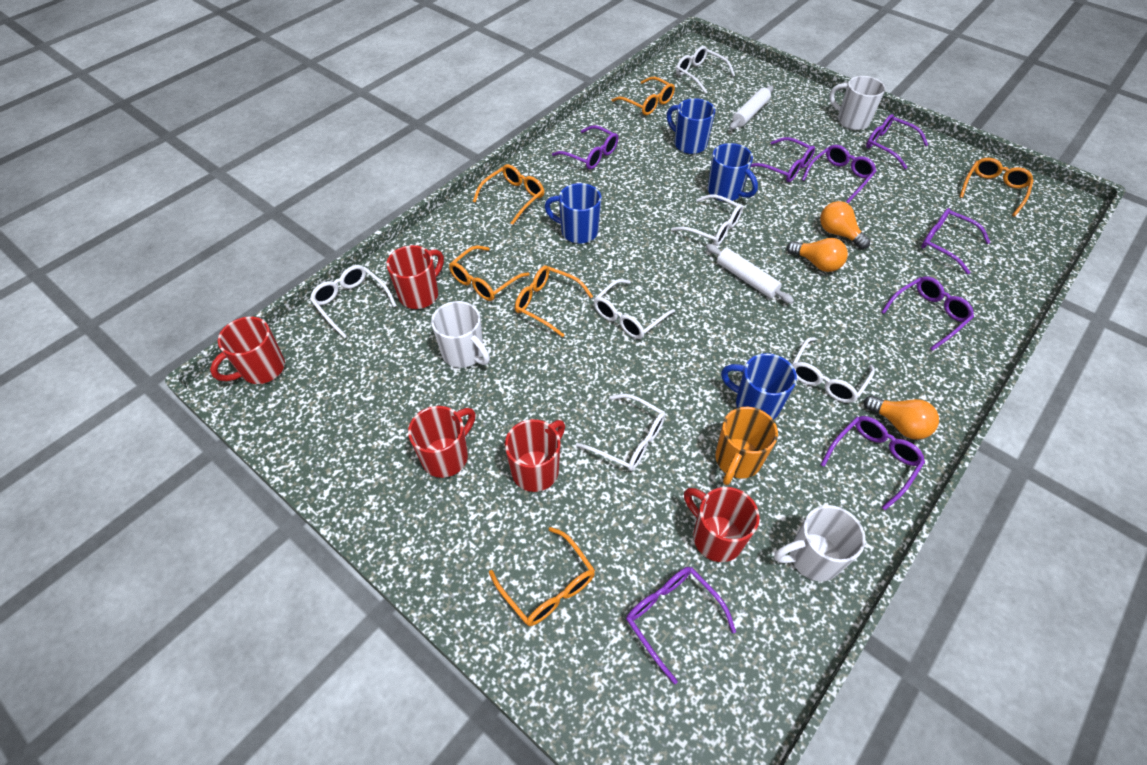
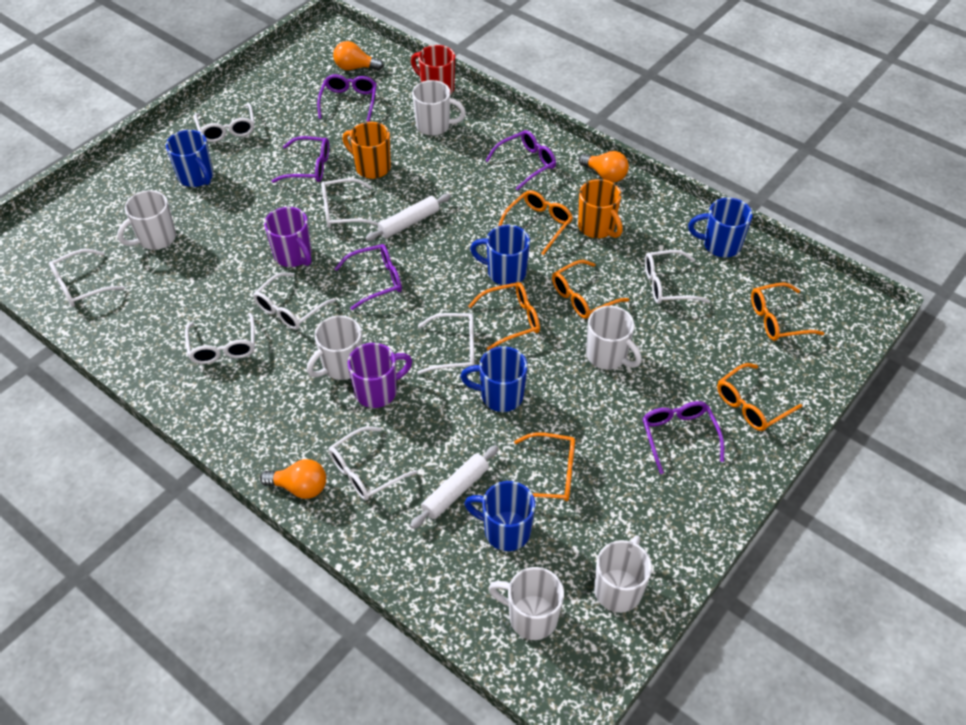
blue mug: 4 -> 5
orange mug: 1 -> 2
purple glasses: 8 -> 5
purple mug: 0 -> 2
red mug: 5 -> 1
white glasses: 6 -> 8
white mug: 3 -> 6

